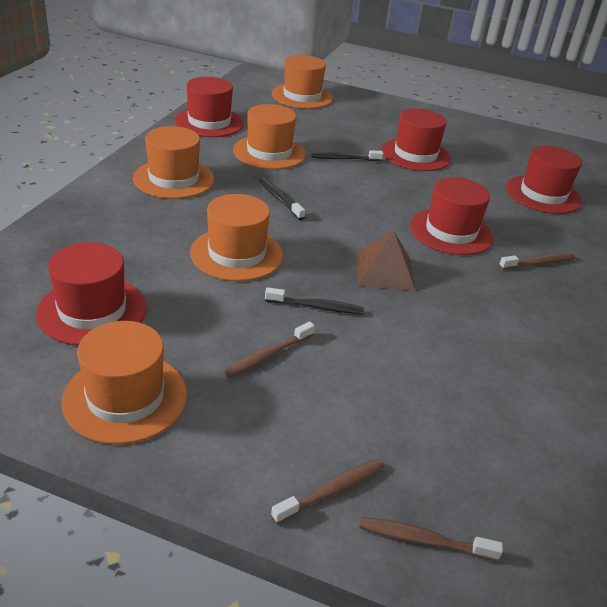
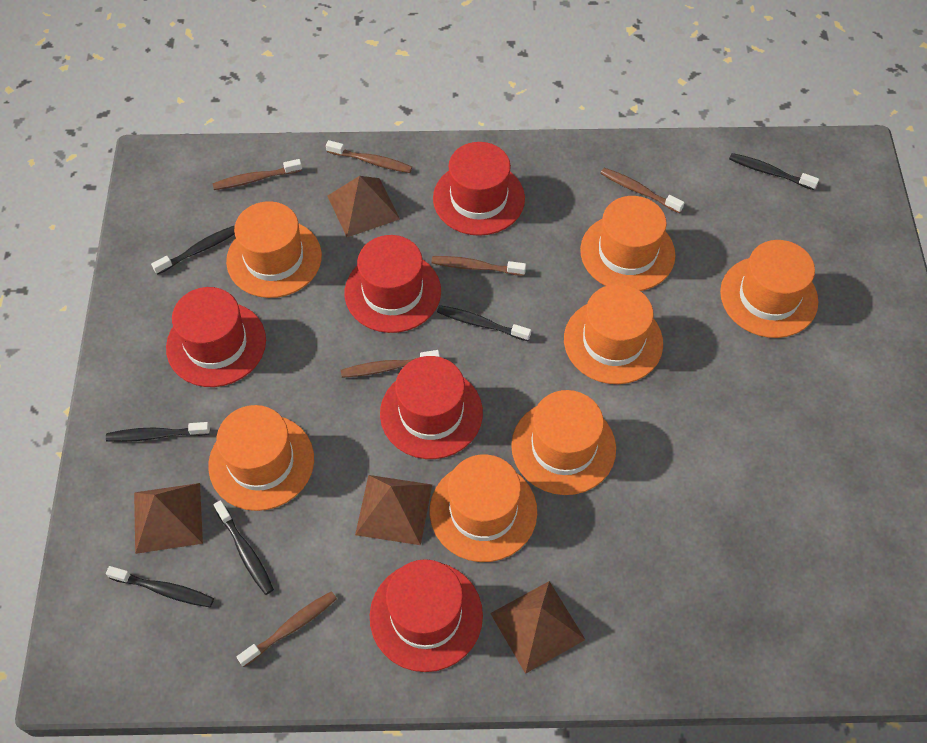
black toothbrush: 3 -> 6
brown pyramid: 1 -> 4
brown toothbrush: 4 -> 6
orange hat: 5 -> 7

